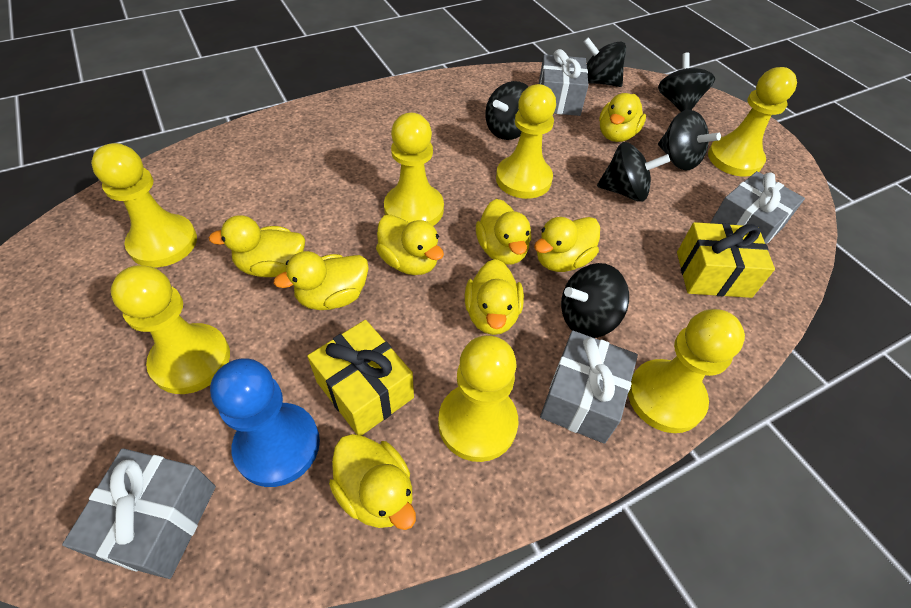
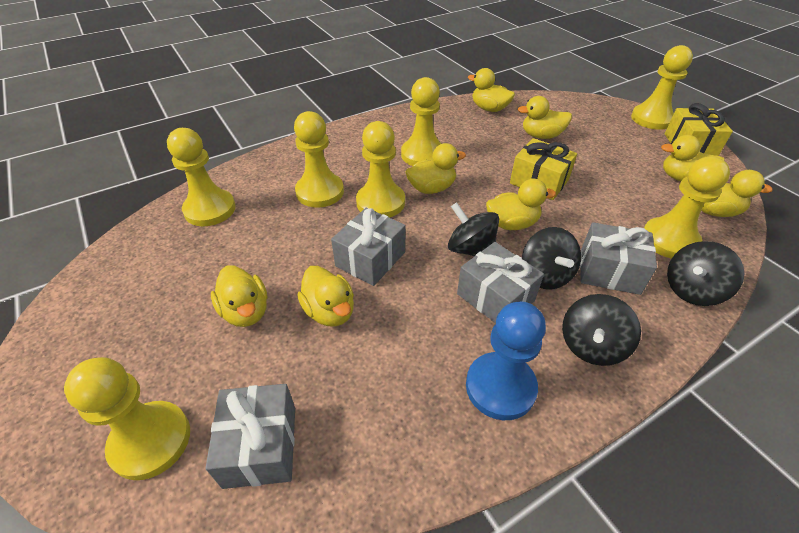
black spinning top: 6 -> 4

